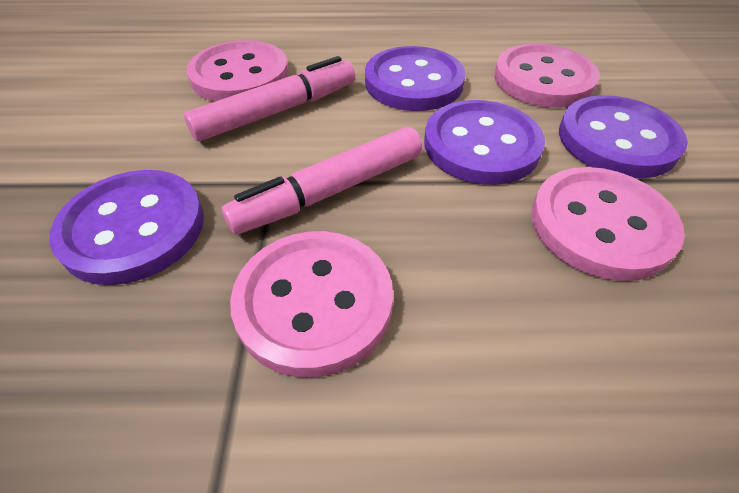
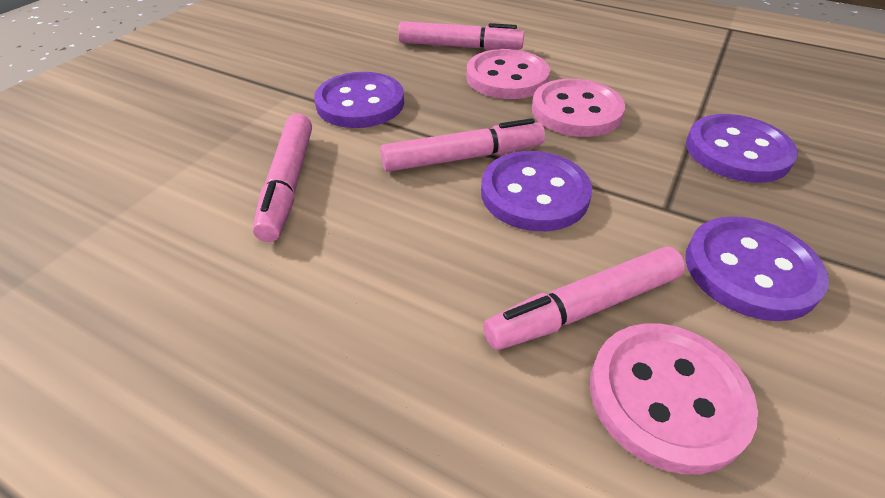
pink button: 4 -> 3
pink marker: 2 -> 4

